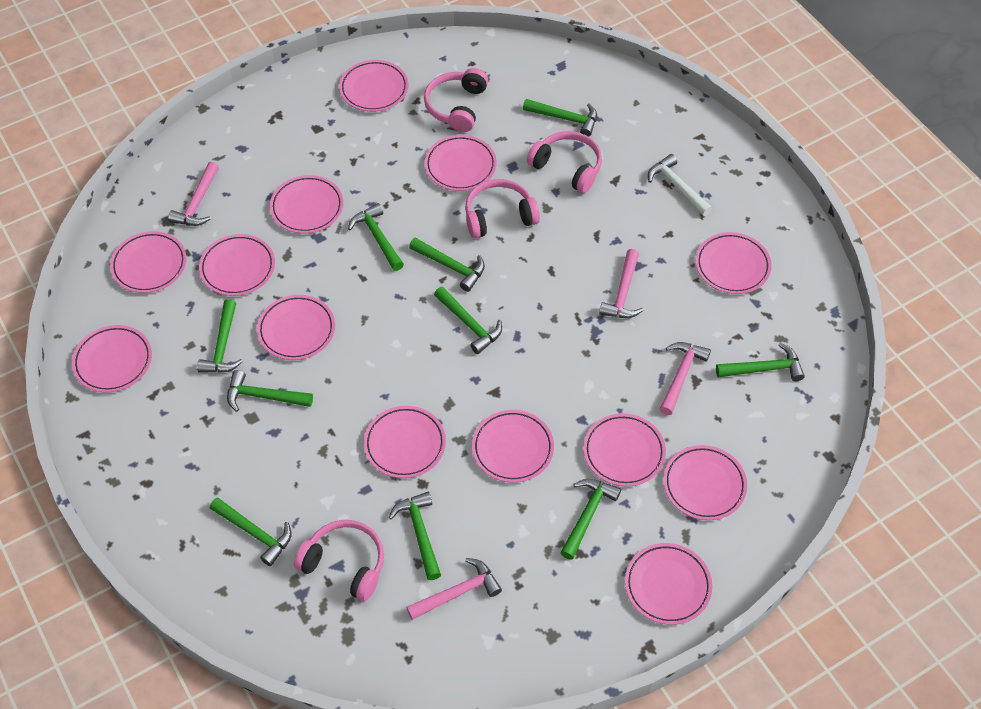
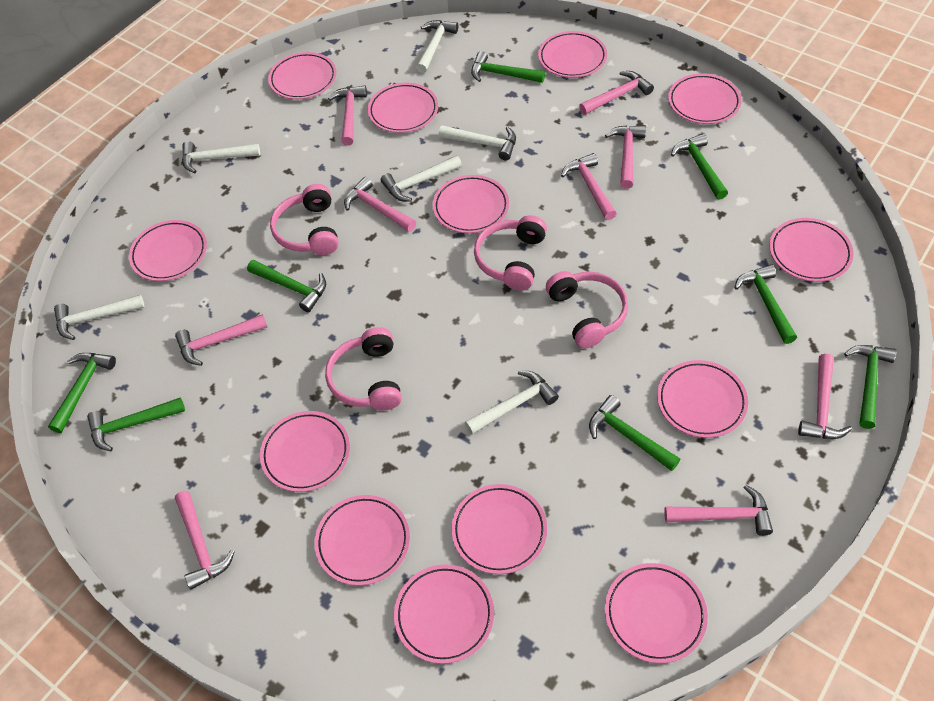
green hammer: 10 -> 8
pink hammer: 4 -> 9
white hammer: 1 -> 6

